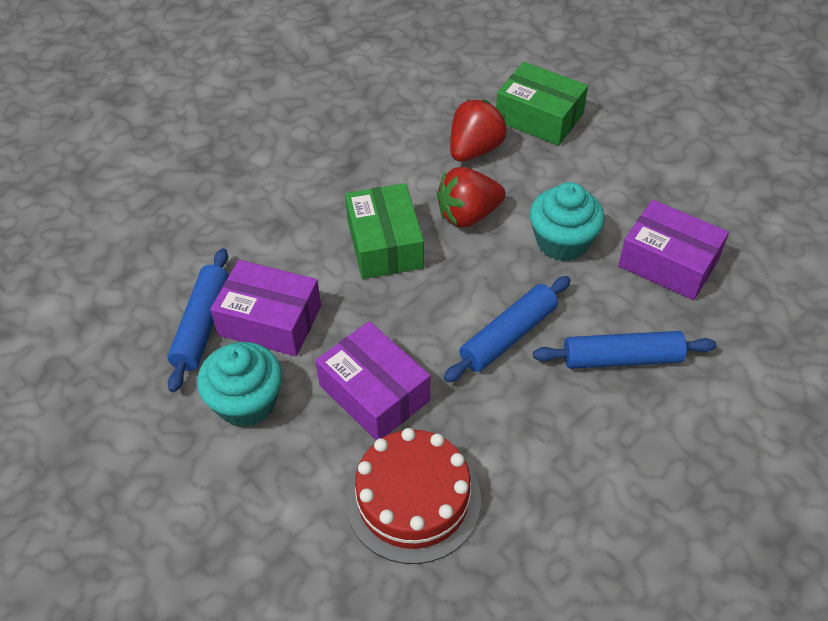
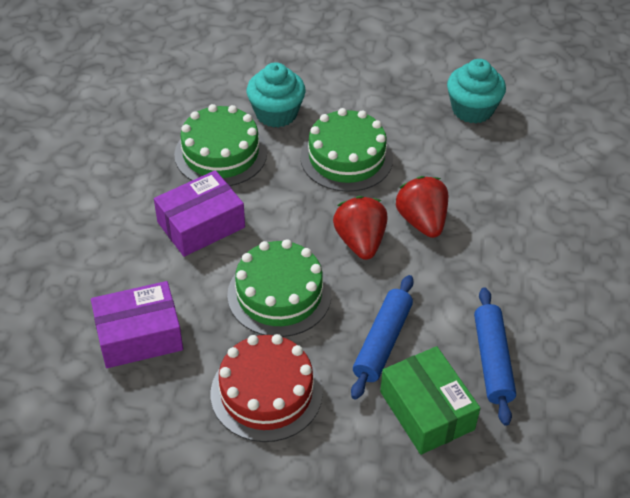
blue rolling pin: 3 -> 2
green box: 2 -> 1
green cake: 0 -> 3
purple box: 3 -> 2

